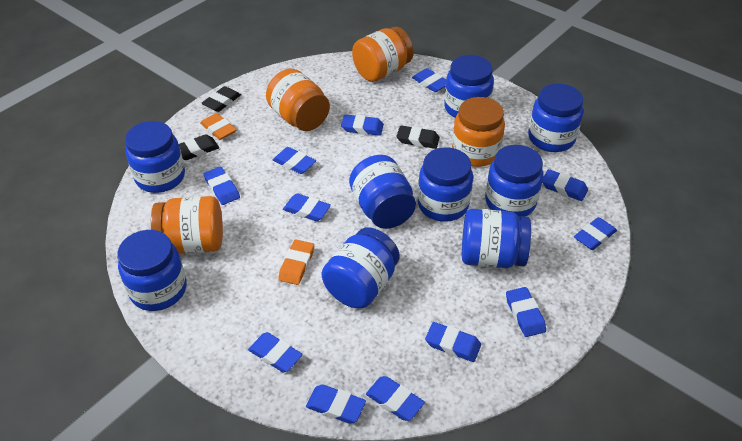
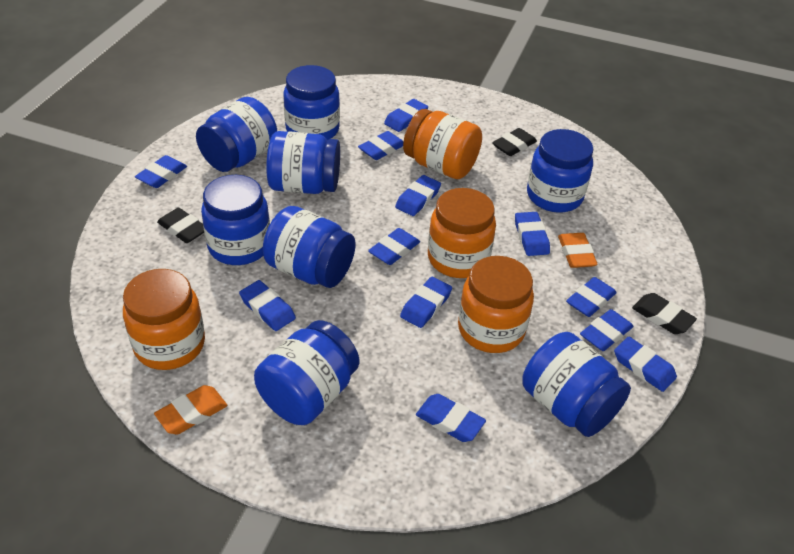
blue jar: 9 -> 8

